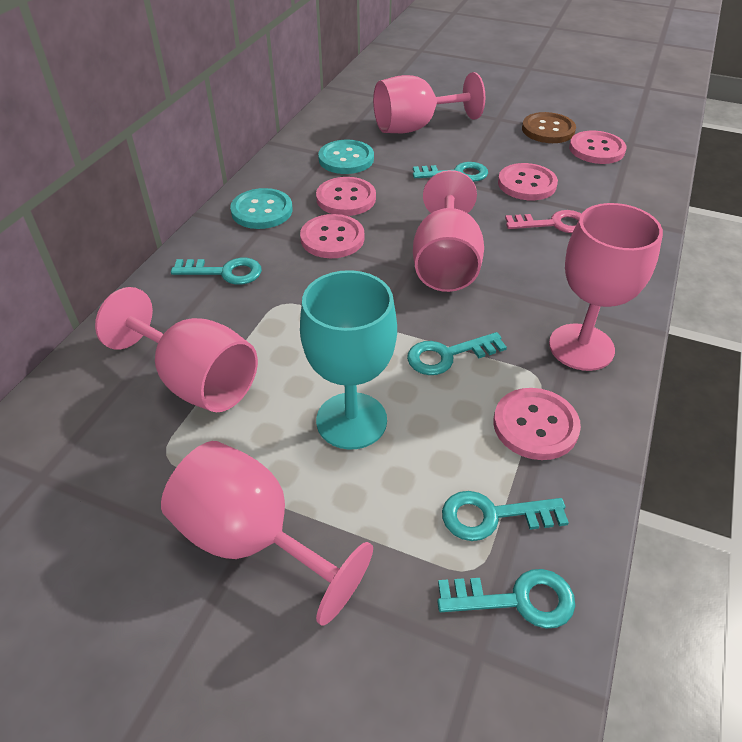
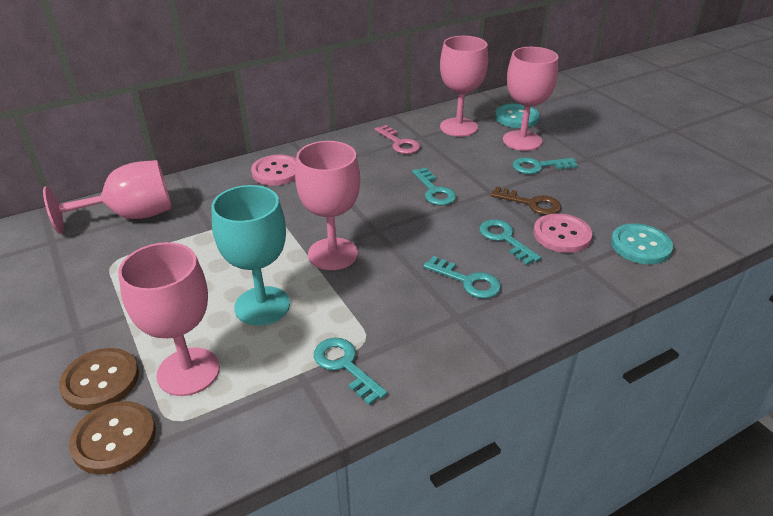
brown button: 1 -> 2
brown key: 0 -> 1
pink button: 5 -> 2

